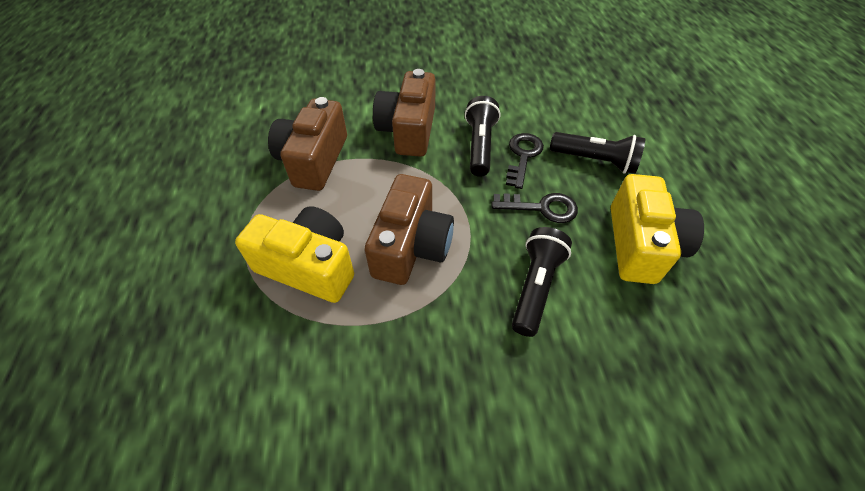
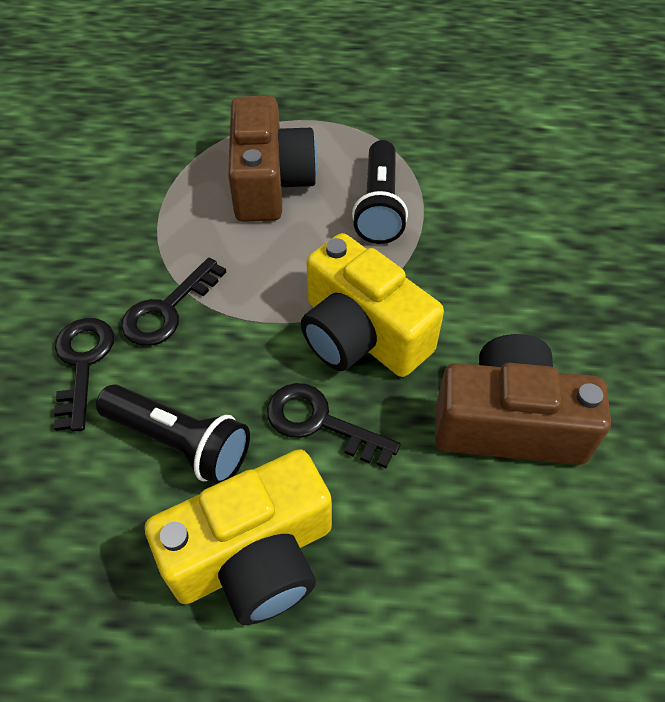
black flashlight: 3 -> 2
black key: 2 -> 3
brown camera: 3 -> 2

